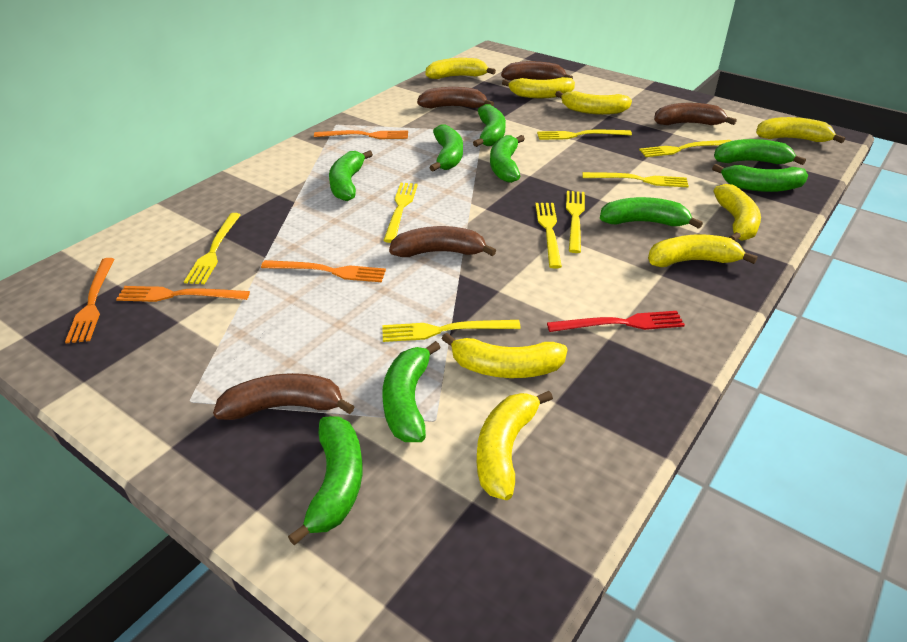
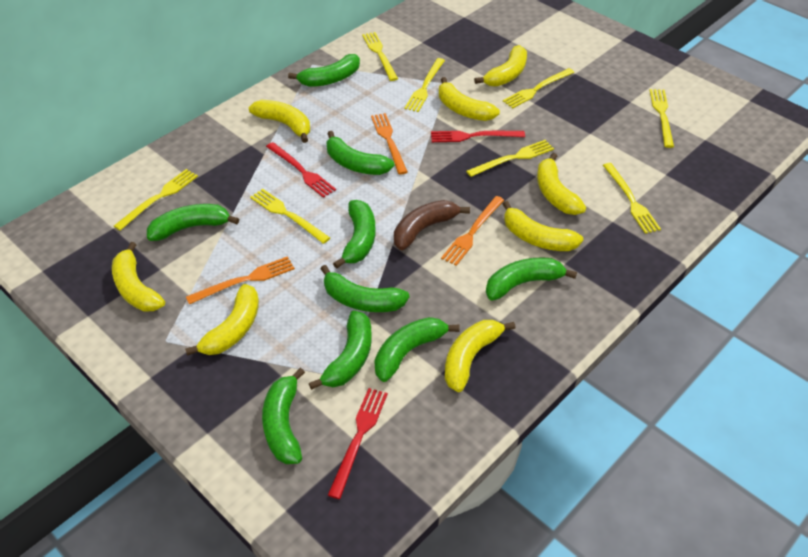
brown banana: 5 -> 1
orange fork: 4 -> 3
red fork: 1 -> 3

